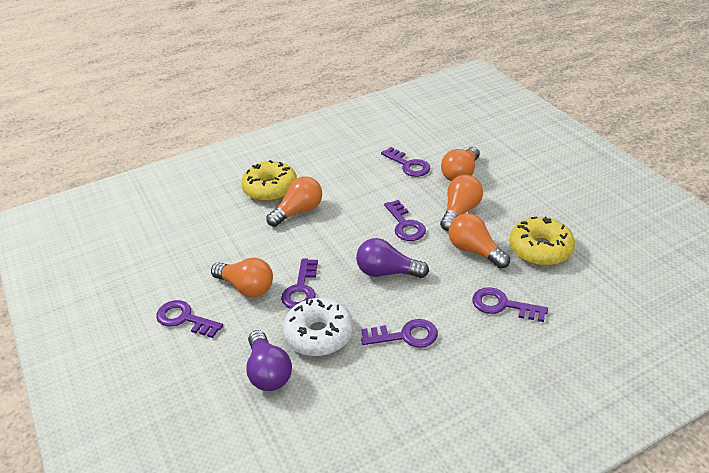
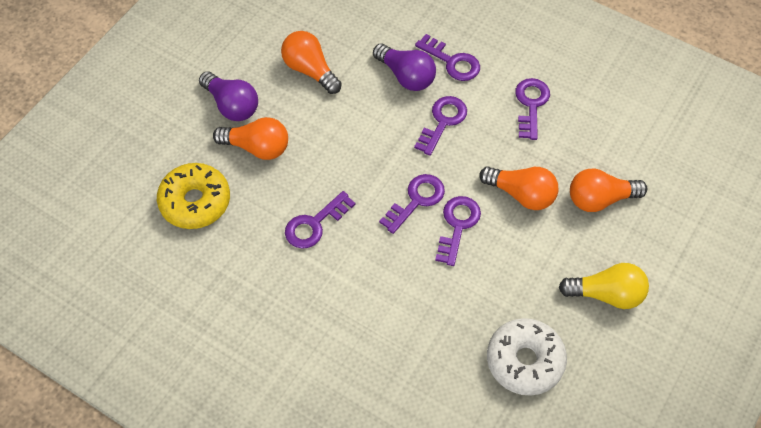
orange light bulb: 5 -> 4
yellow donut: 2 -> 1
yellow light bulb: 0 -> 1

